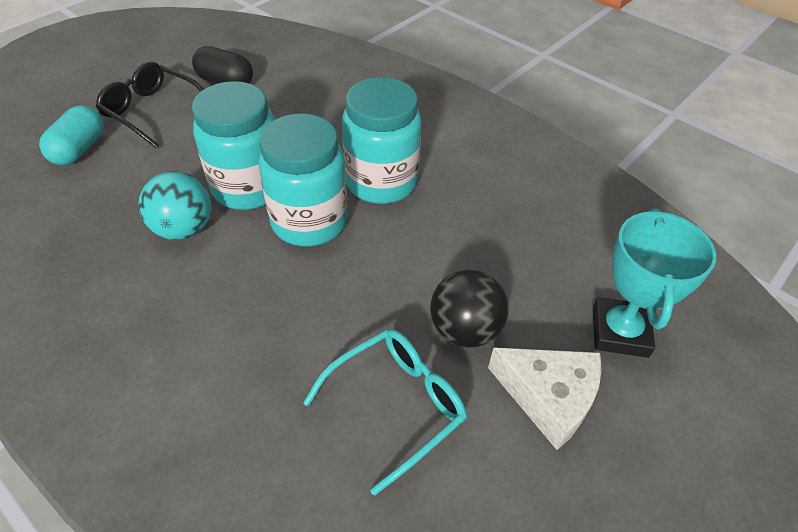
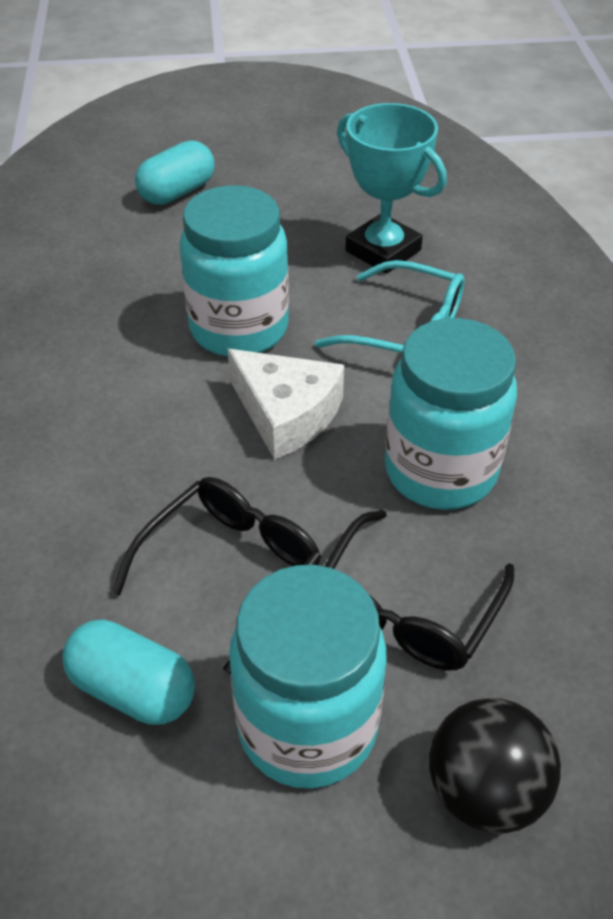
black capsule: 1 -> 0
black glasses: 1 -> 2
turquoise ball: 1 -> 0
turquoise capsule: 1 -> 2

